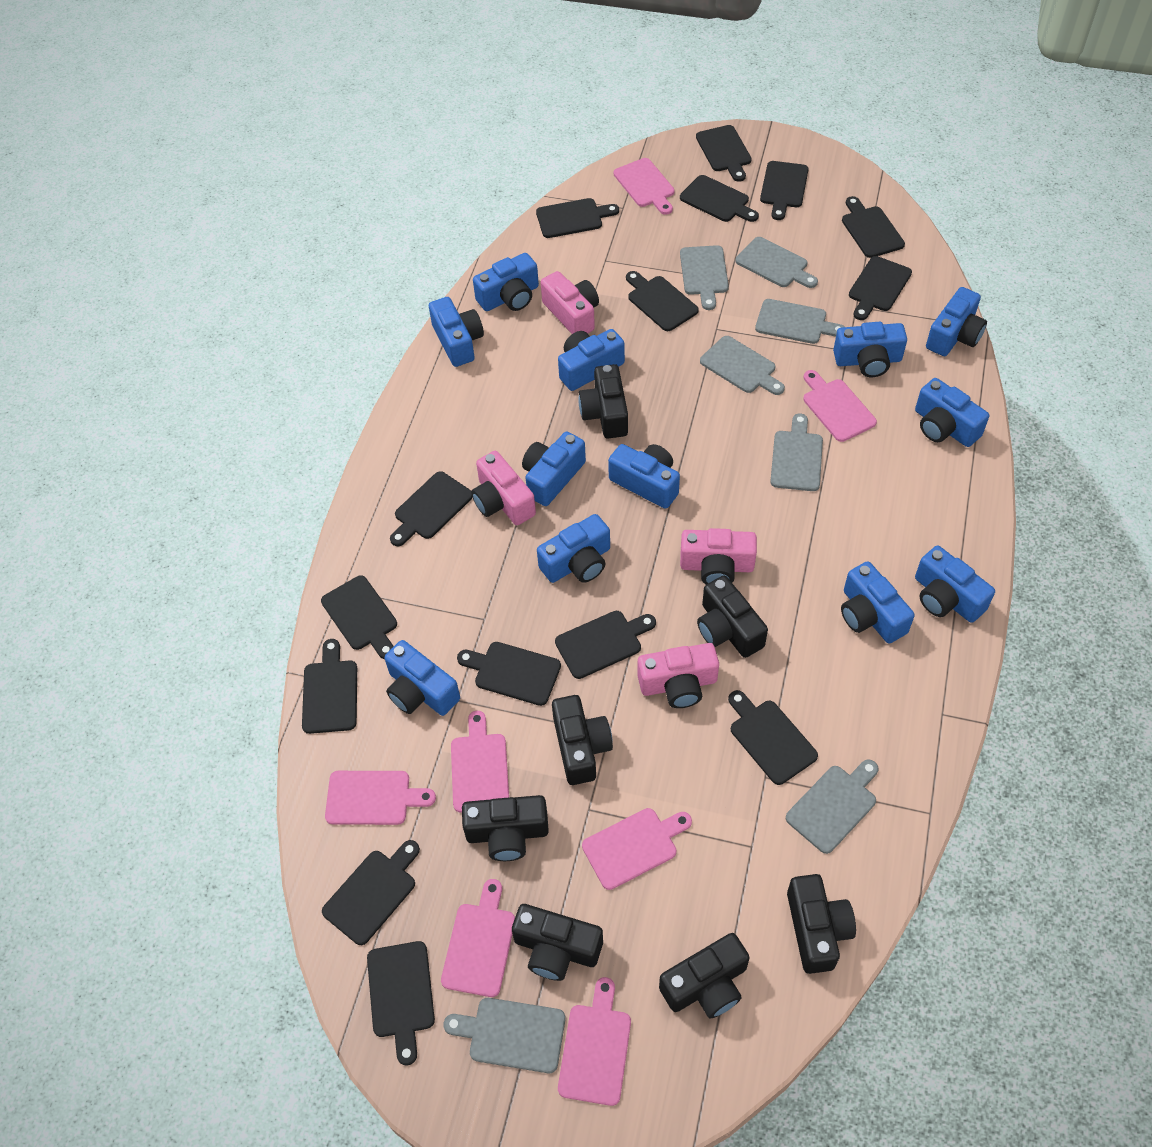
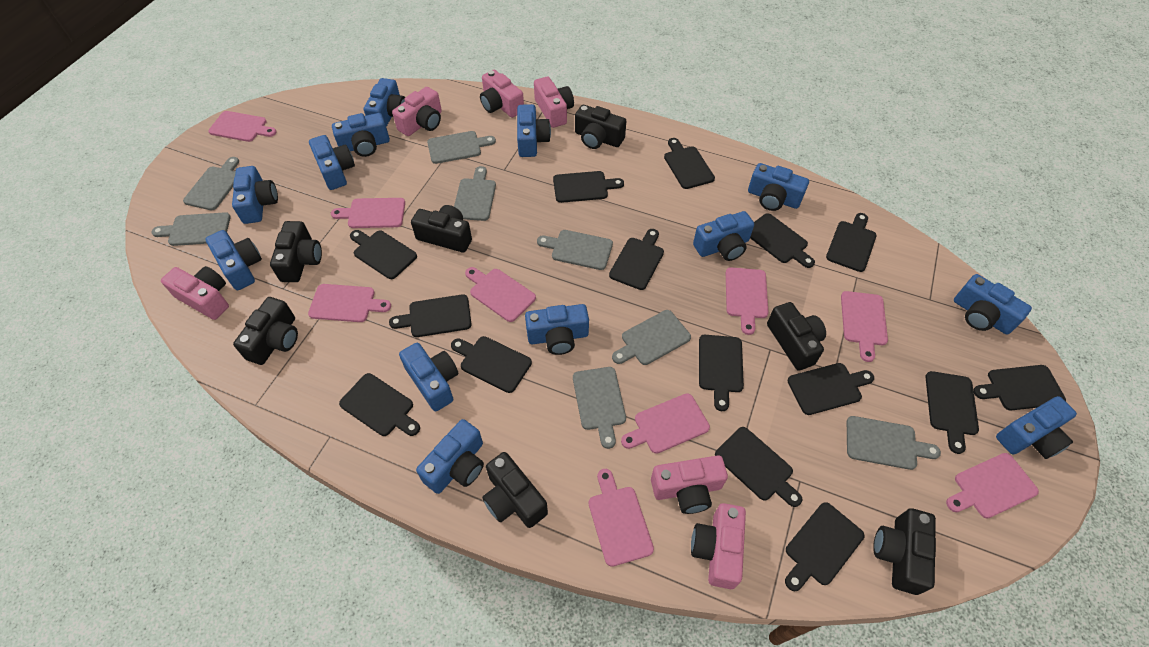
blue camera: 12 -> 13
grey cutting board: 7 -> 8
pink camera: 4 -> 6
pink cutting board: 7 -> 9

